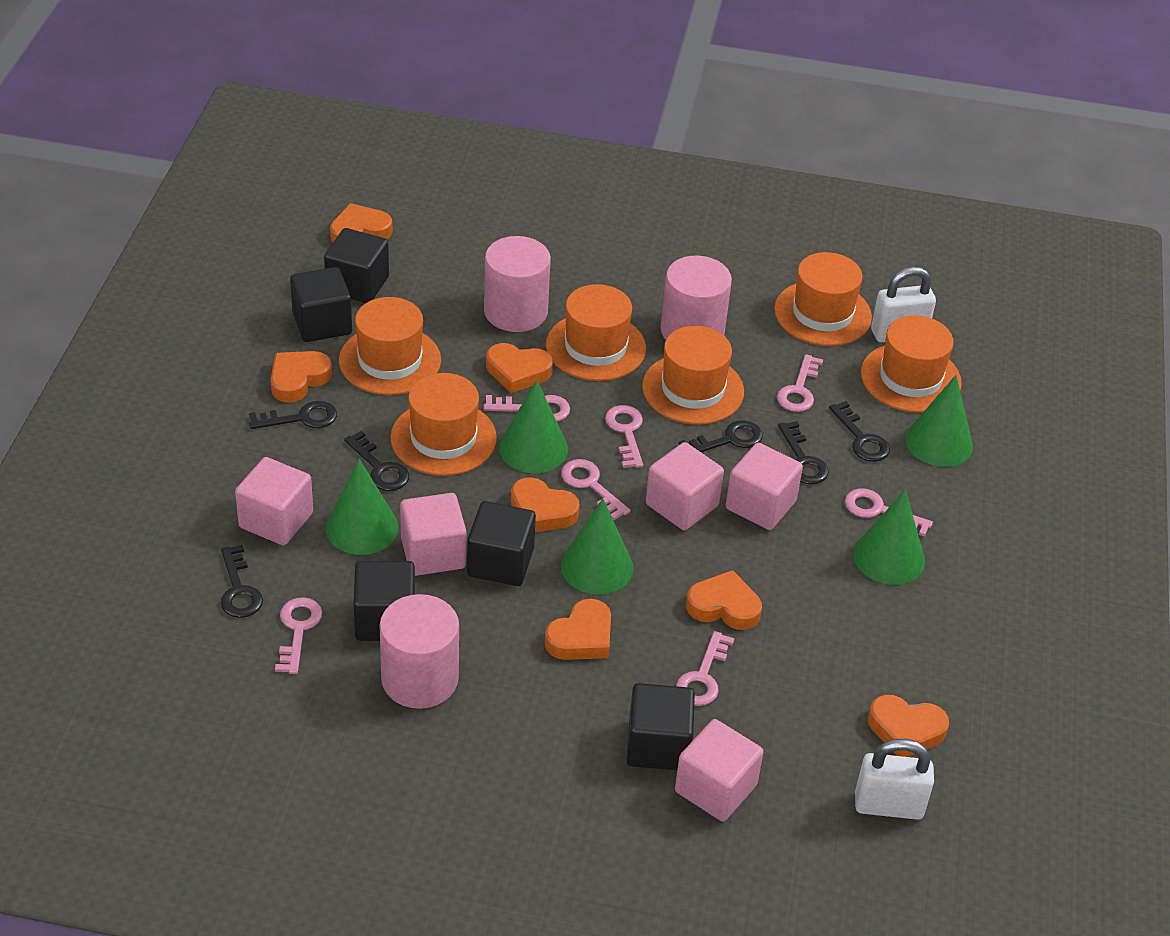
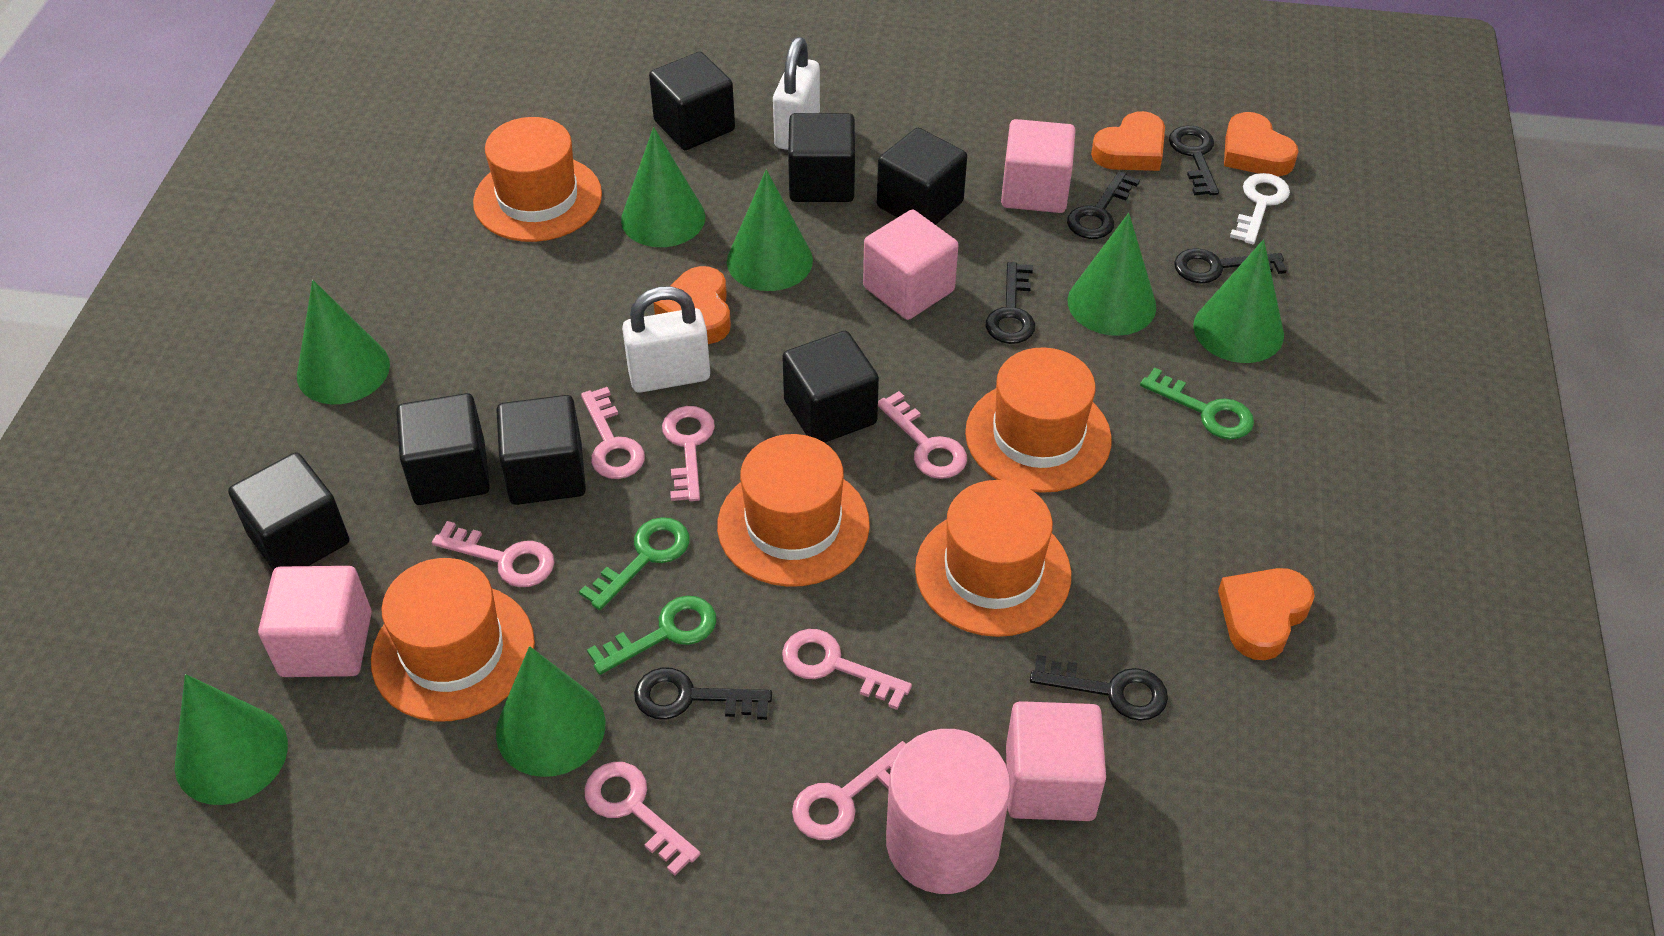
black cube: 5 -> 7
green cone: 5 -> 7
green key: 0 -> 3
orange hat: 6 -> 5
orange heart: 7 -> 4
pink cube: 5 -> 4
pink cylinder: 3 -> 1
white key: 0 -> 1

